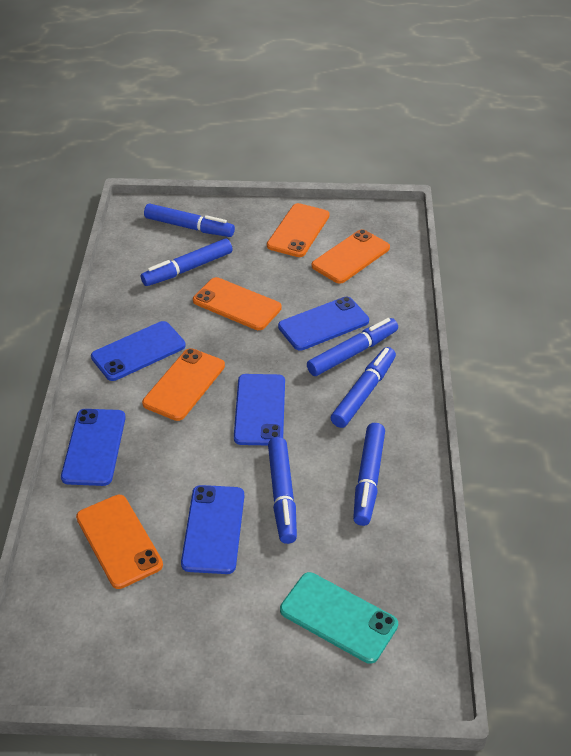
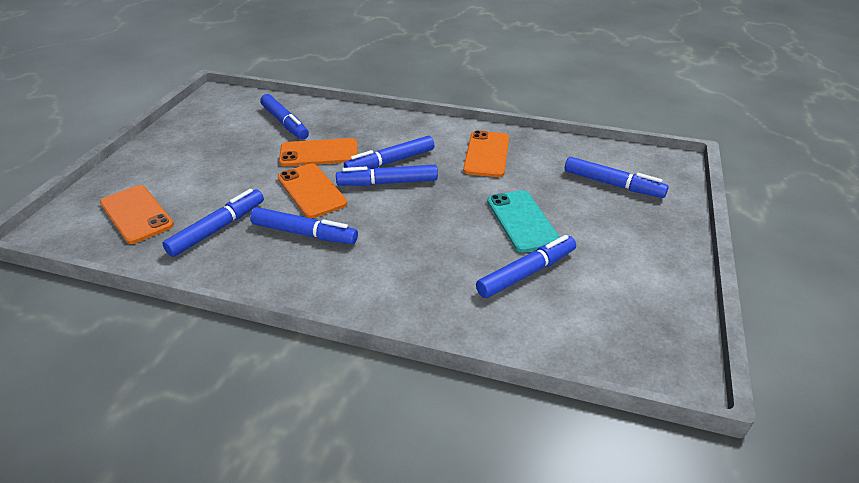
blue marker: 6 -> 7
blue phone: 5 -> 0
orange phone: 5 -> 4

